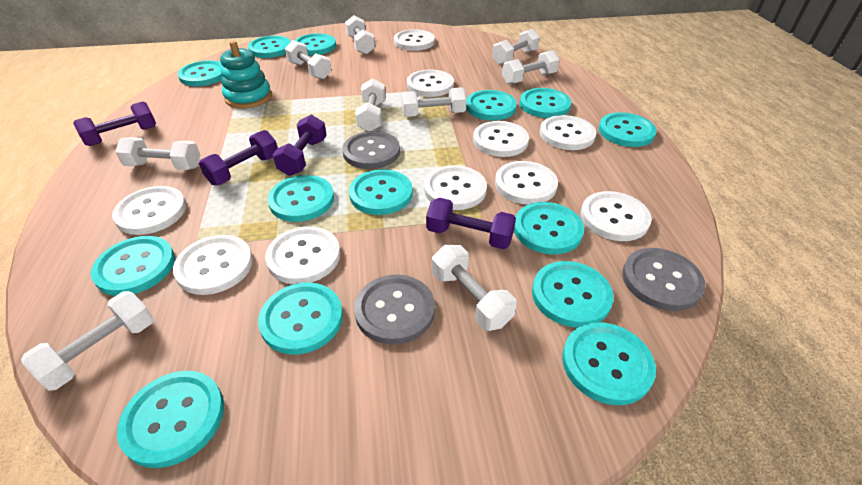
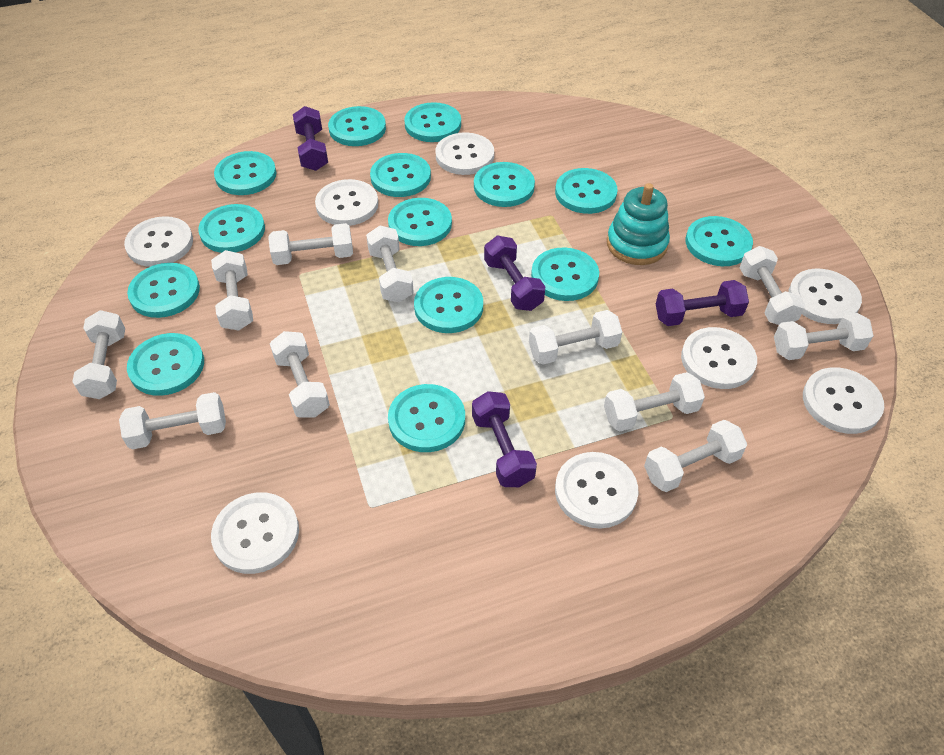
grey button: 3 -> 0
white button: 10 -> 8
white dumbbell: 9 -> 11

